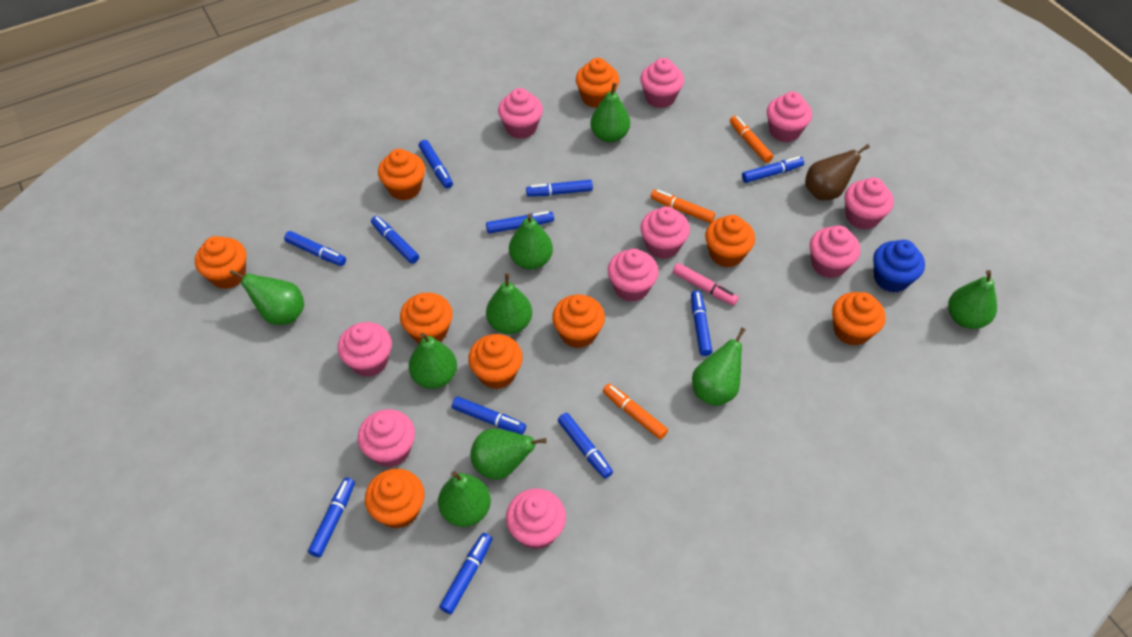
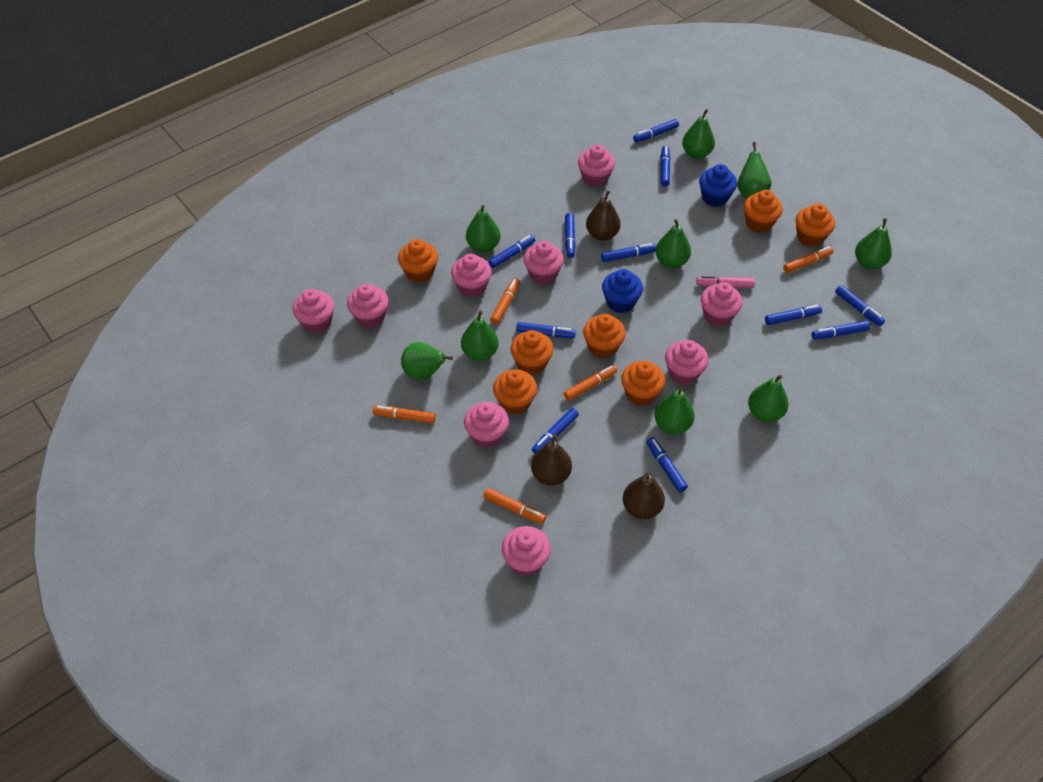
blue cupcake: 1 -> 2
brown pear: 1 -> 3
orange cupcake: 9 -> 7
orange marker: 3 -> 5
pink cupcake: 10 -> 9

